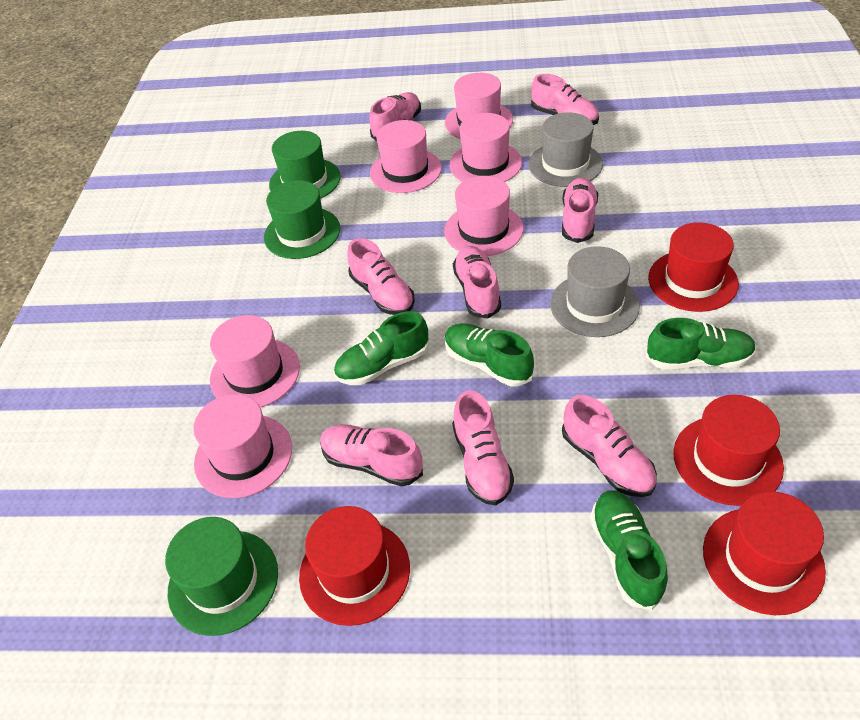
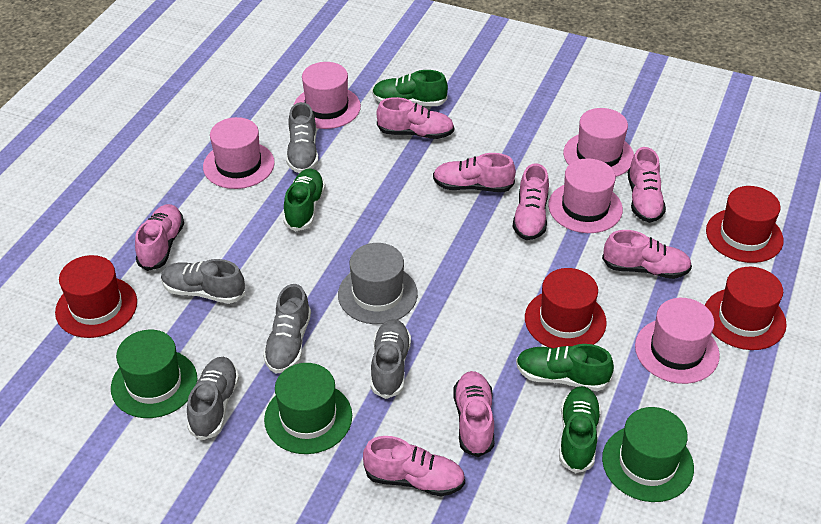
grey hat: 2 -> 1
grey shoe: 0 -> 5
pink hat: 6 -> 5

